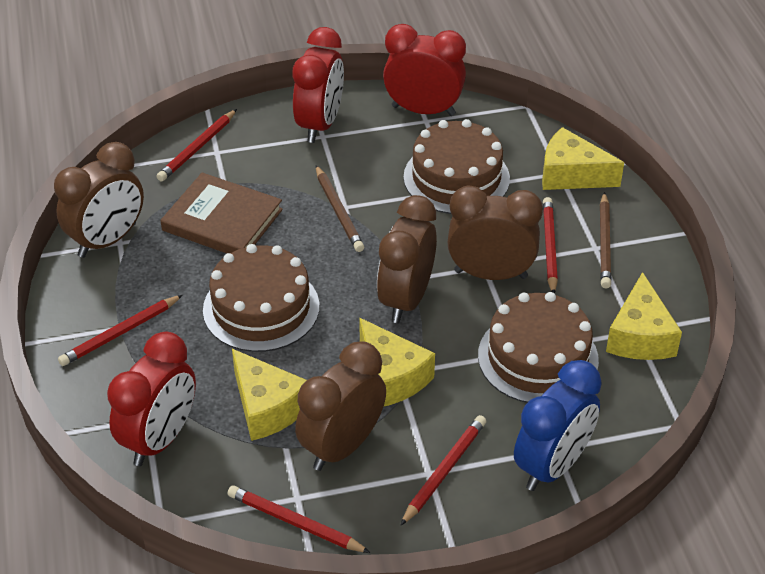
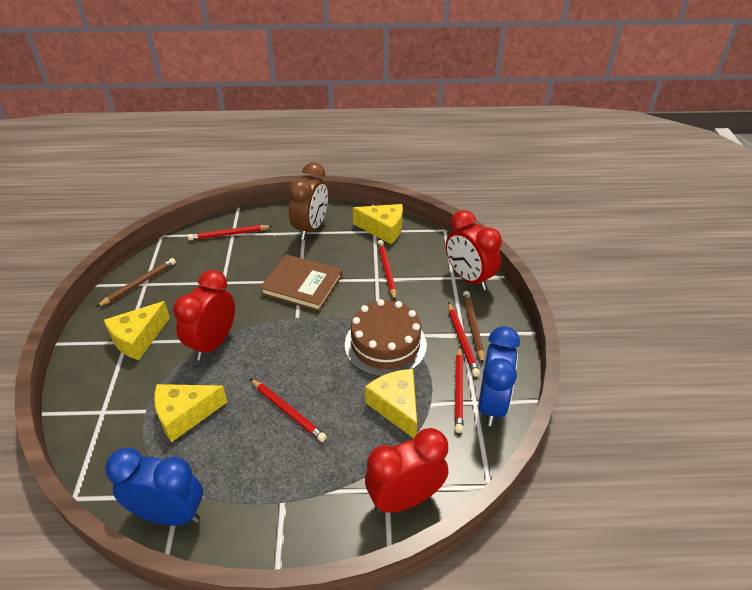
blue clock: 1 -> 2
brown cake: 3 -> 1
brown clock: 4 -> 1

